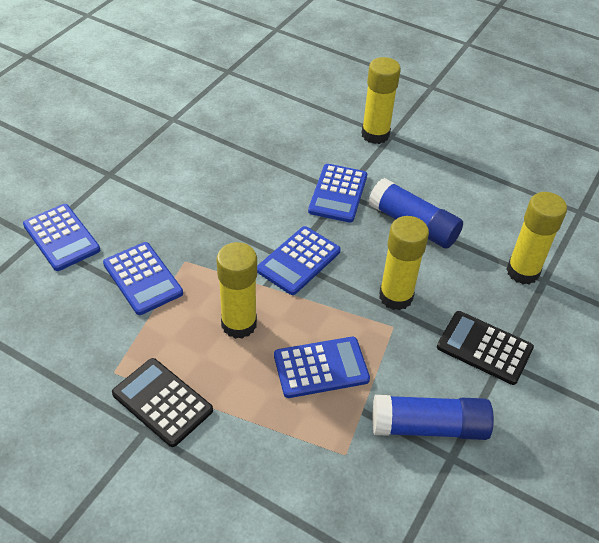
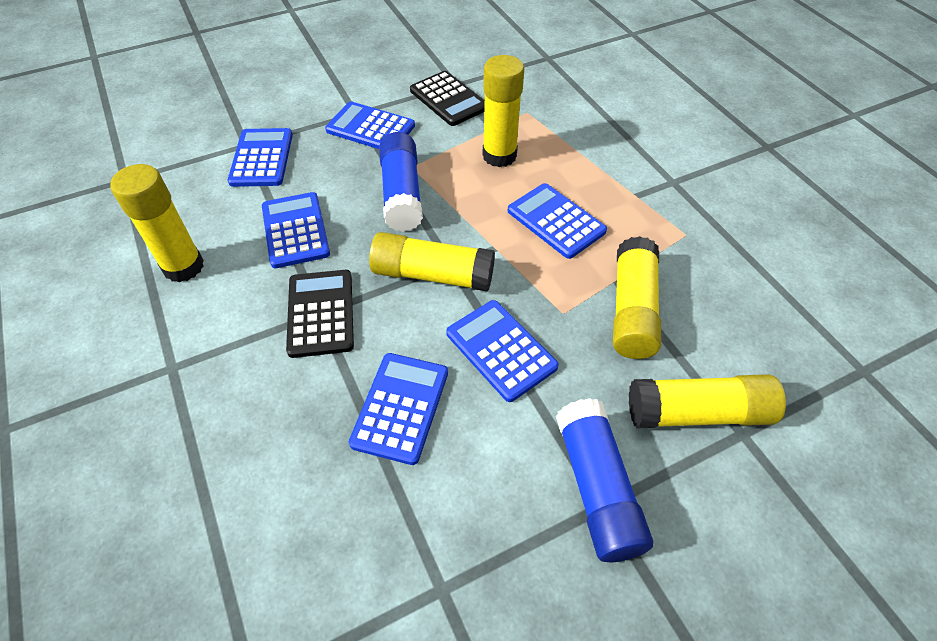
blue calculator: 5 -> 6
yellow glue stick: 4 -> 5

